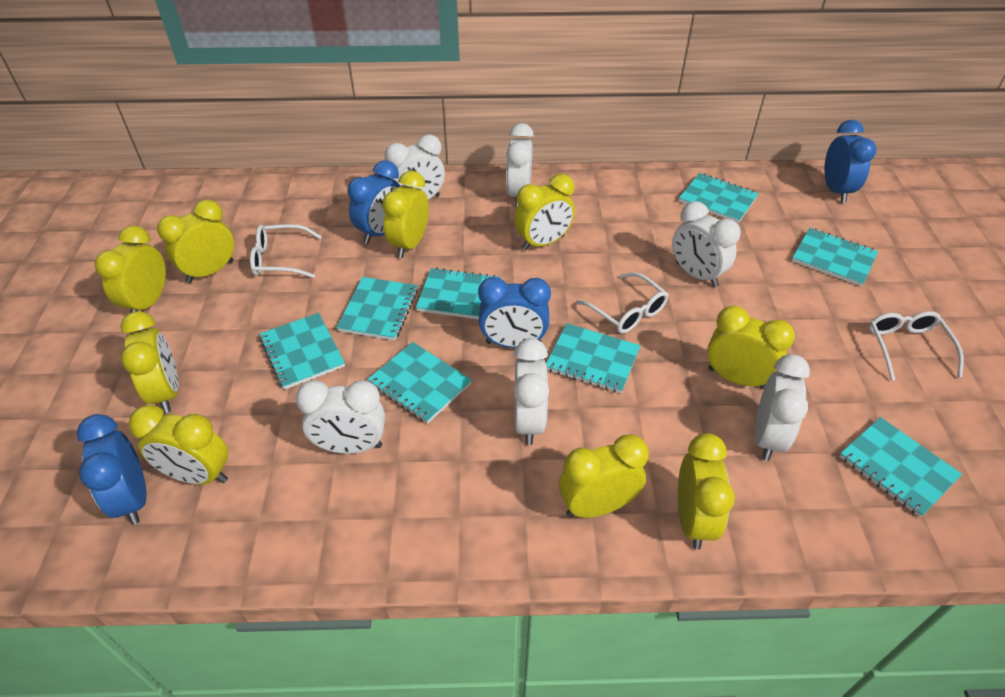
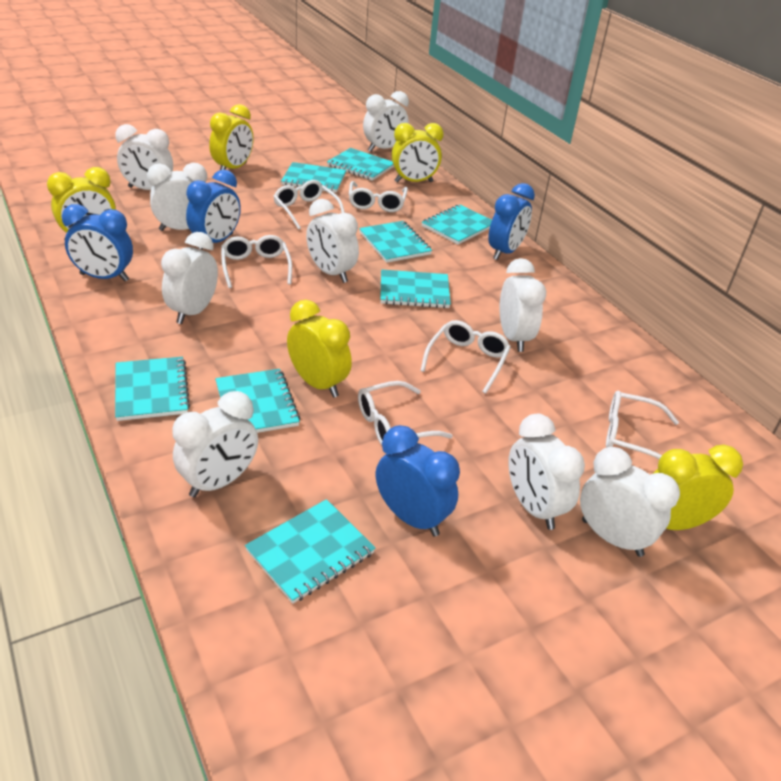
white clock: 6 -> 9
white glasses: 3 -> 6
yellow clock: 9 -> 5

